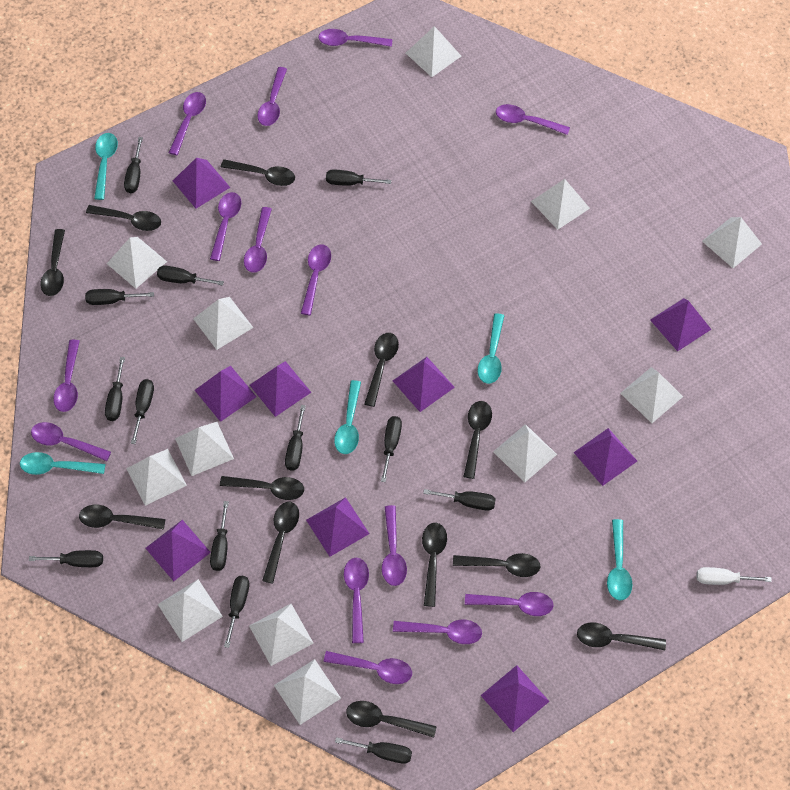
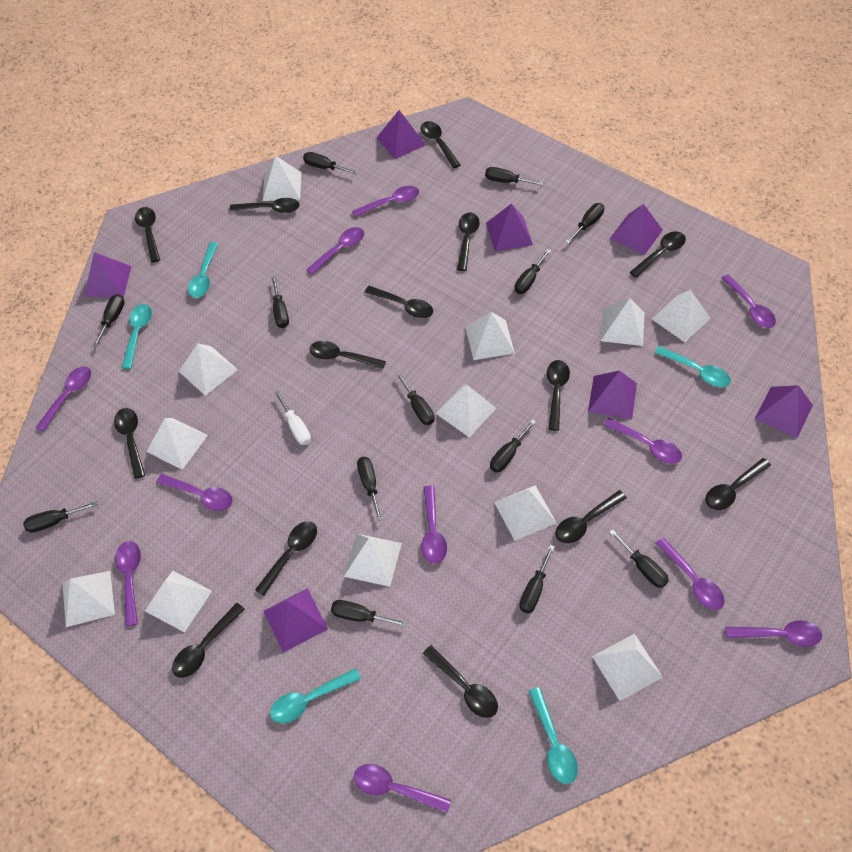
black spoon: 12 -> 14
purple pyramid: 9 -> 7
purple spoon: 14 -> 11

